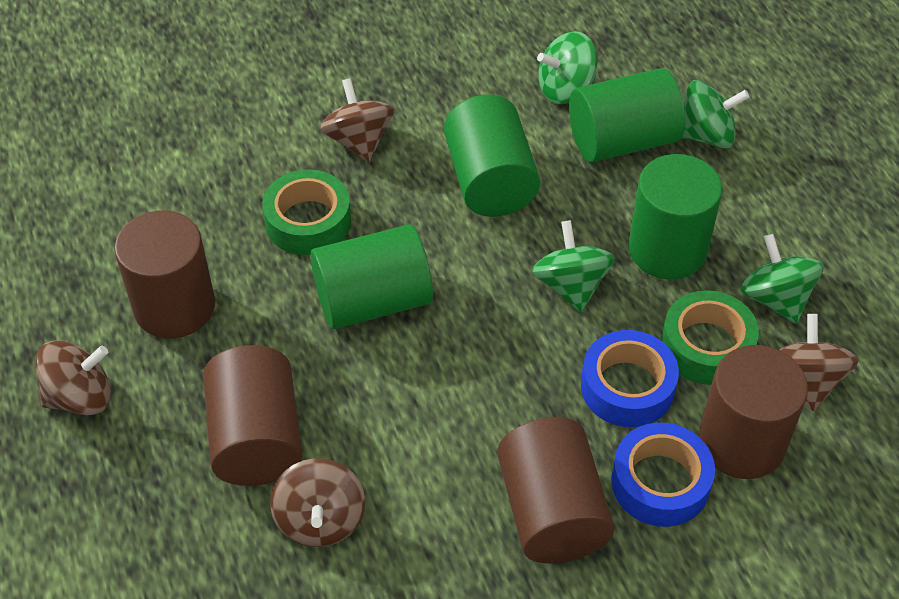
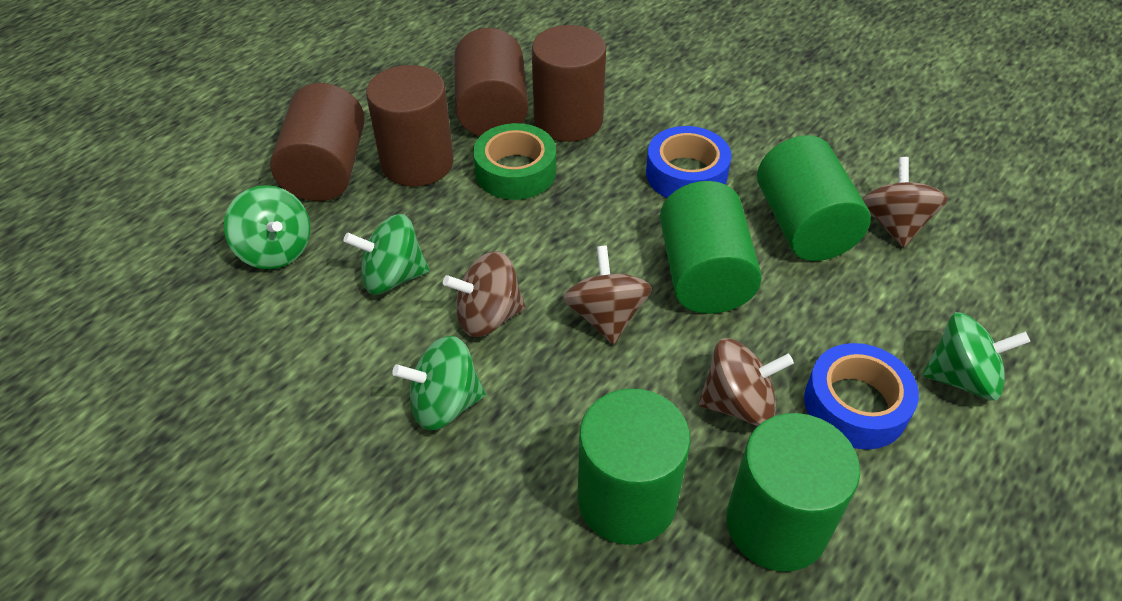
green tape: 2 -> 1

